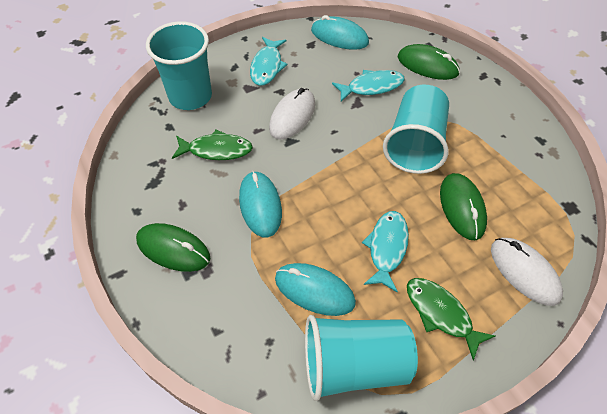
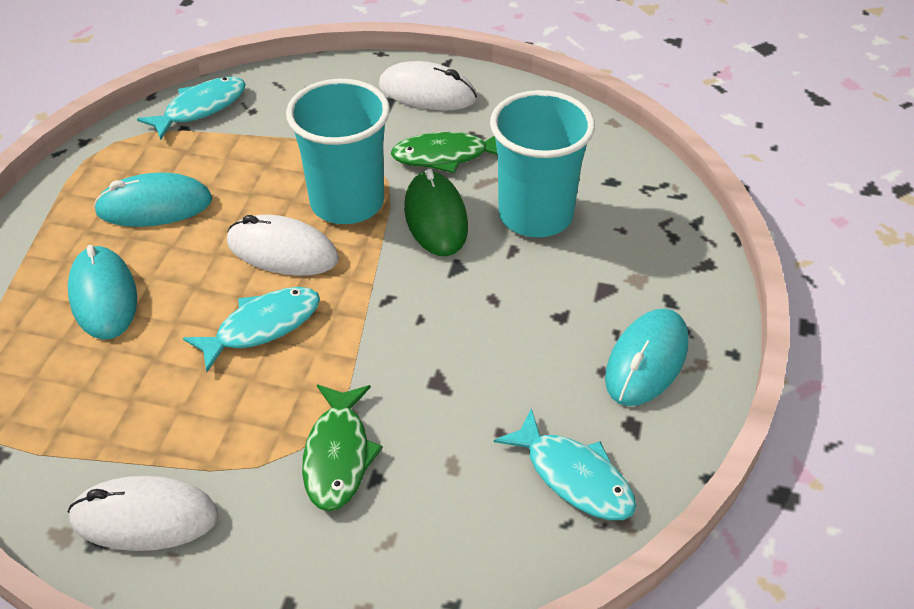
green mouse: 3 -> 1
turquoise cup: 3 -> 2
white mouse: 2 -> 3

